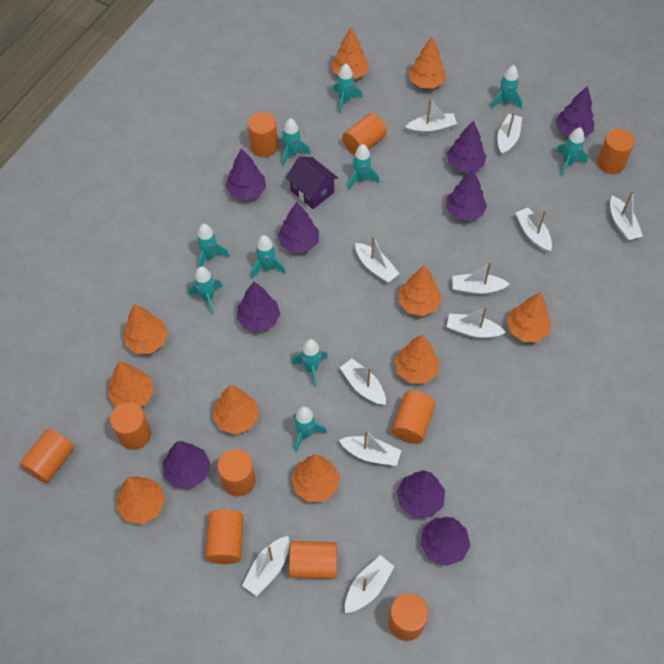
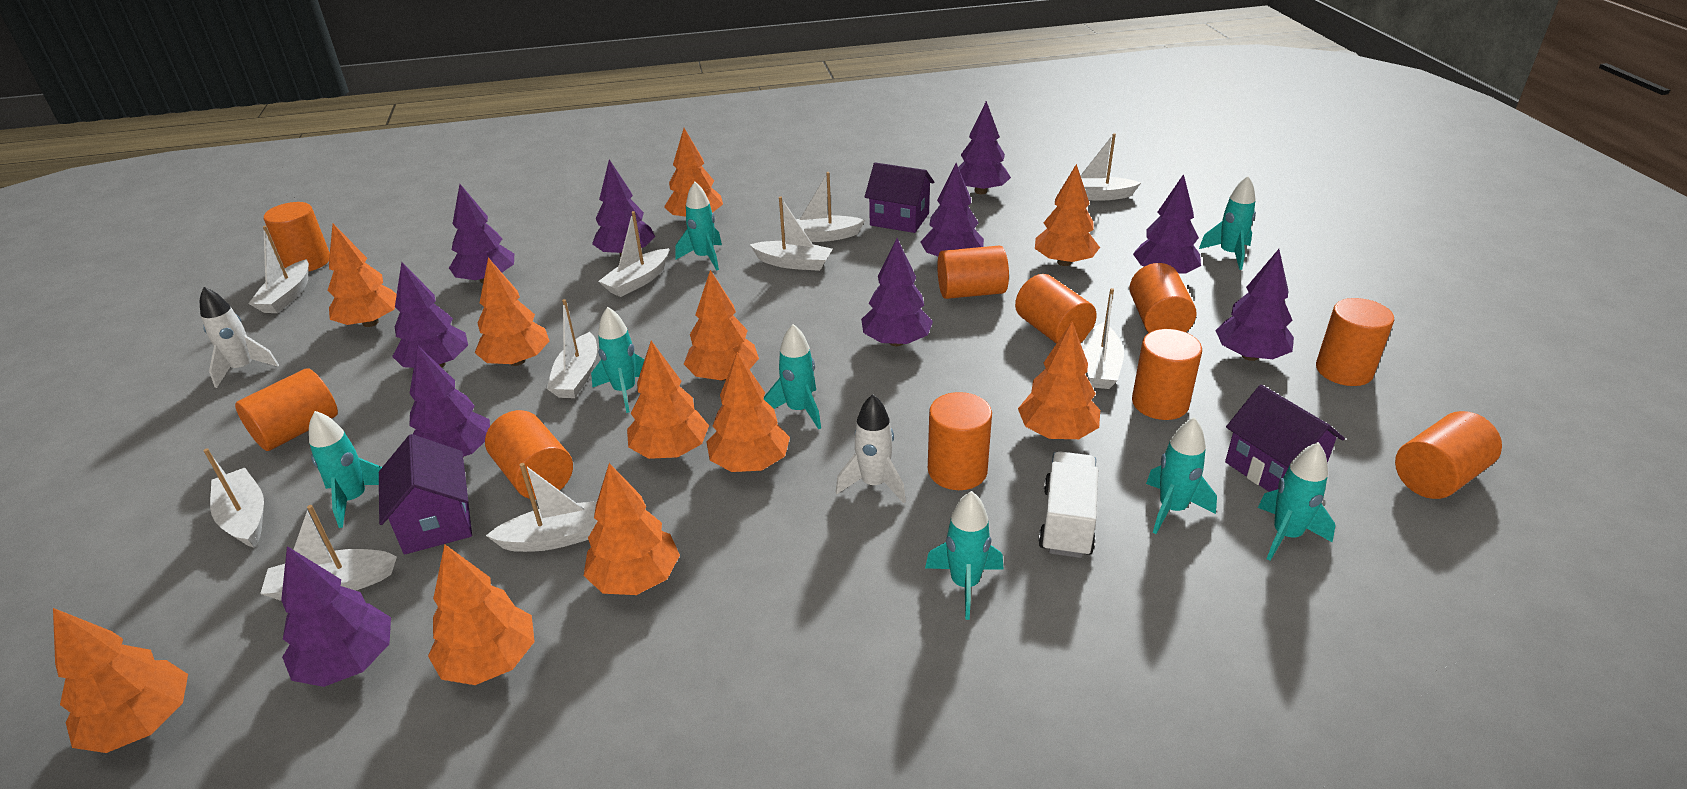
orange tree: 10 -> 11
purple house: 1 -> 3
purple tree: 9 -> 10
turquoise rocket: 10 -> 8
white boat: 11 -> 10
white rocket: 0 -> 2
white truck: 0 -> 1

